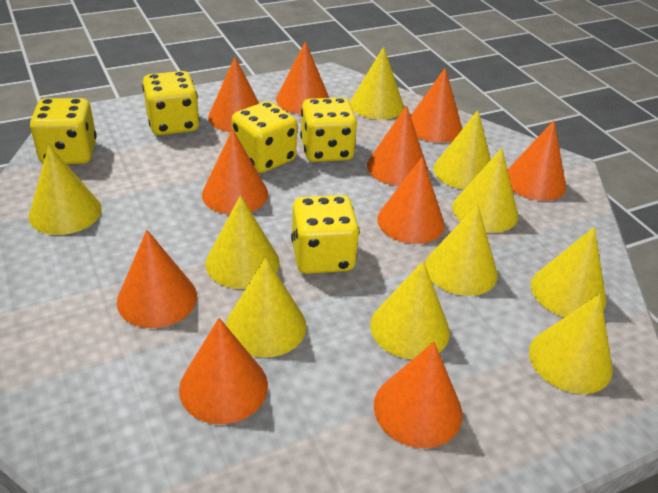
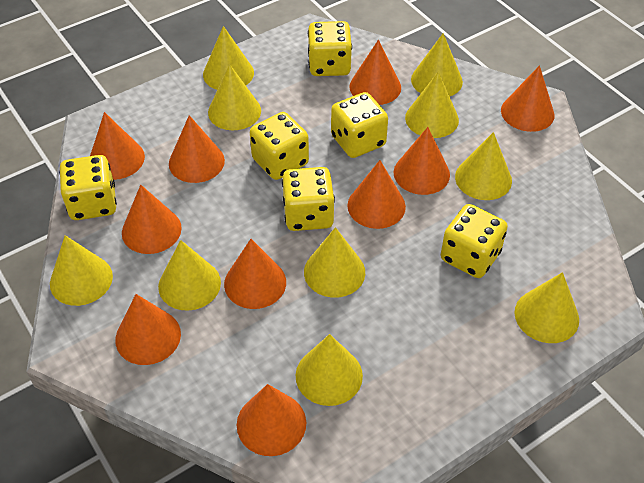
yellow dice: 5 -> 6

